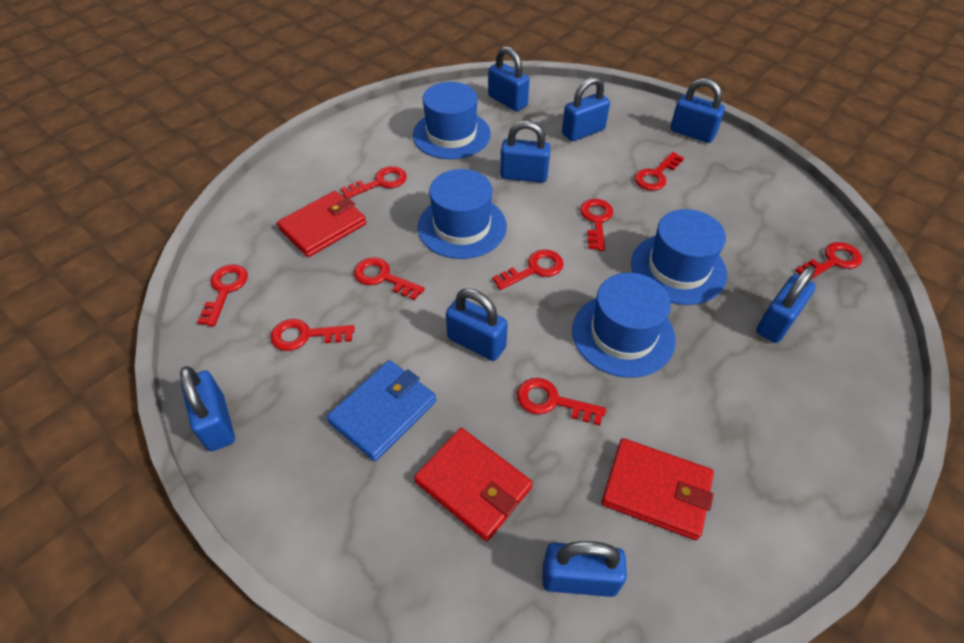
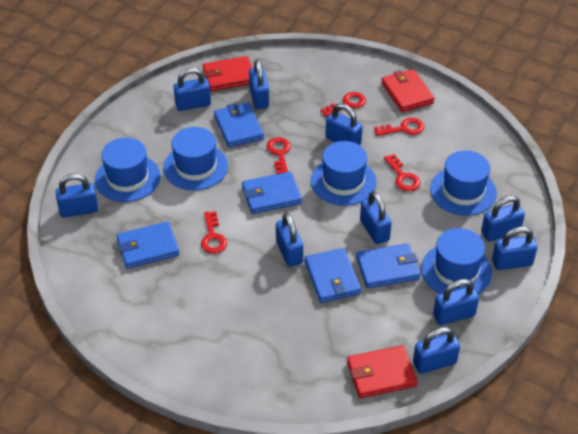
blue hat: 4 -> 5
blue padlock: 8 -> 10
blue wallet: 1 -> 5
red key: 9 -> 5

